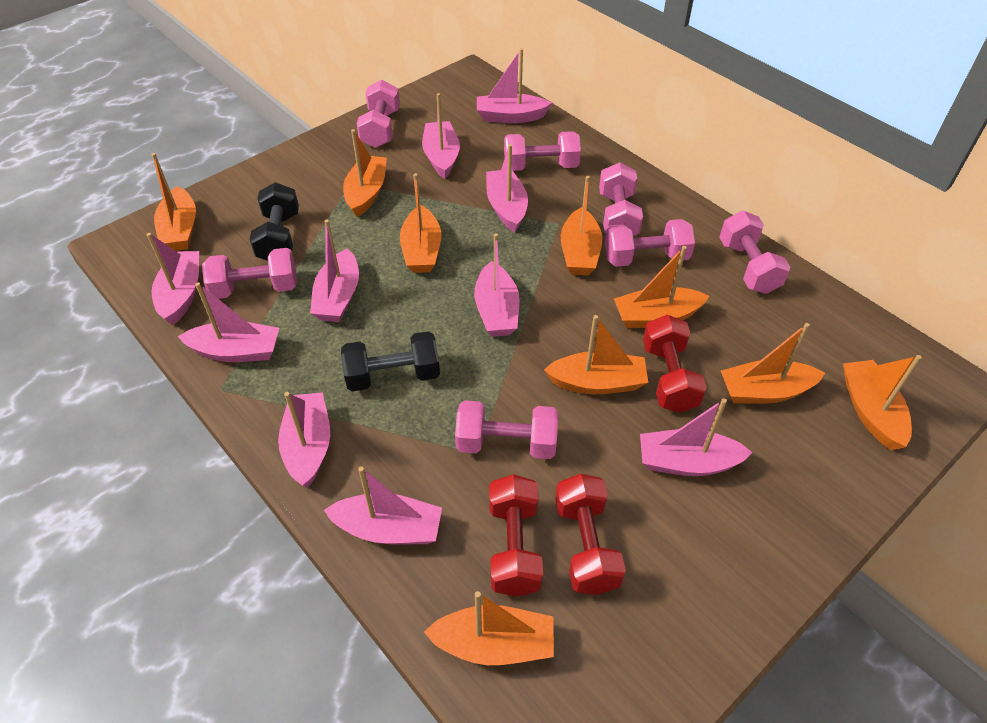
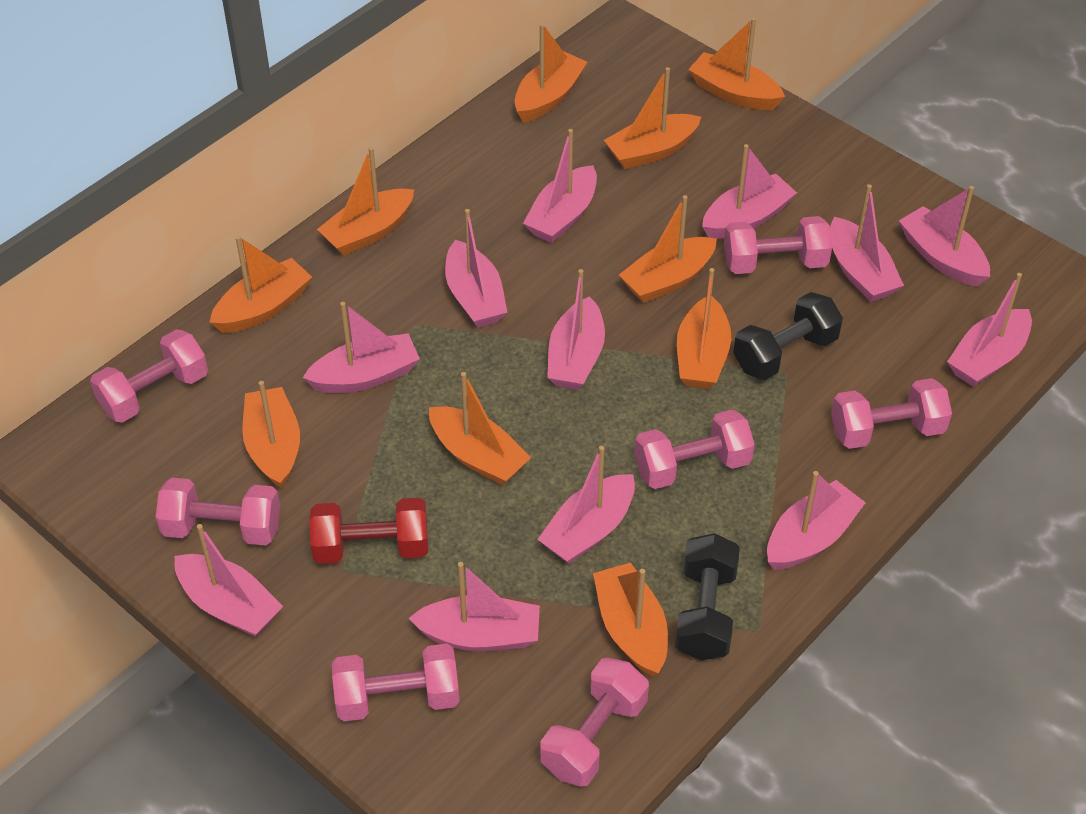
orange boat: 9 -> 10
pink boat: 10 -> 12
red dumbbell: 3 -> 1

